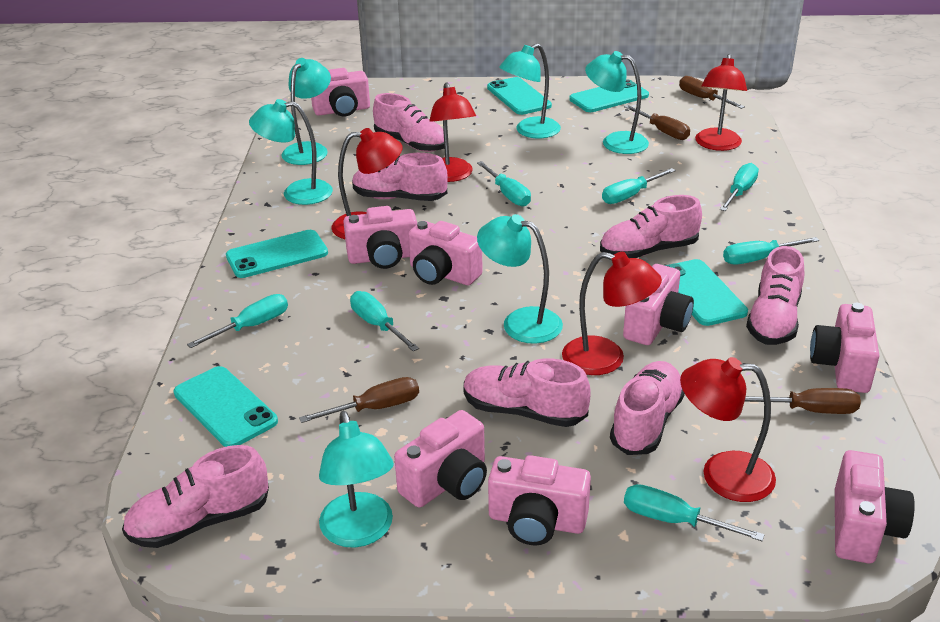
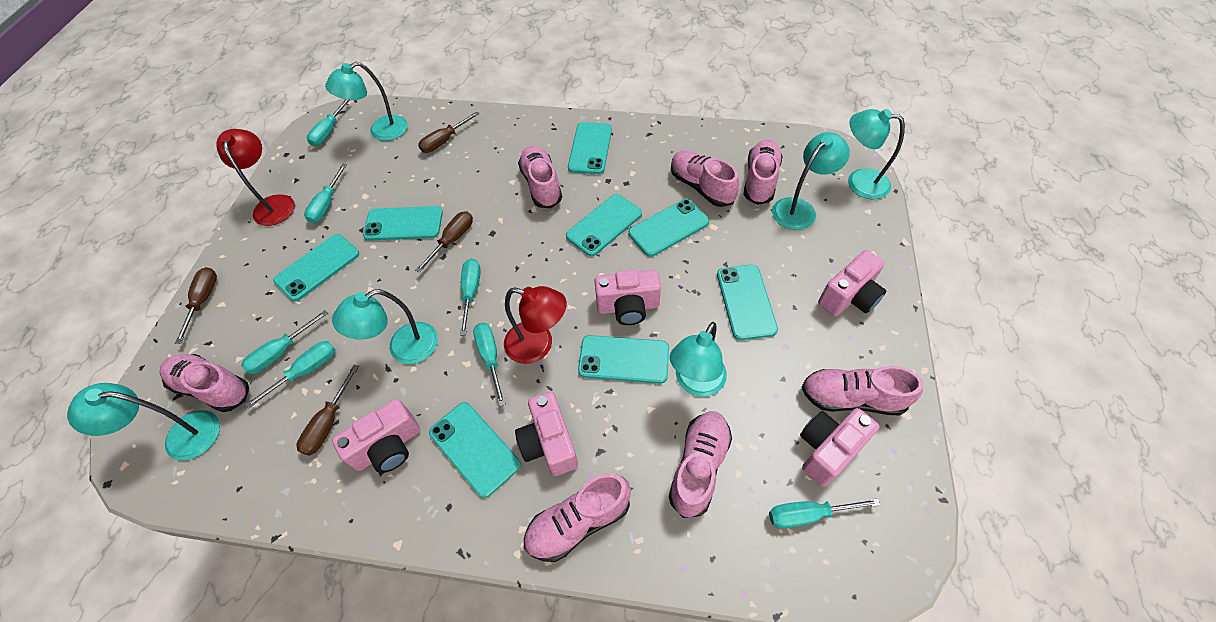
pink camera: 8 -> 5
red lamp: 5 -> 2
turquoise phone: 5 -> 8

